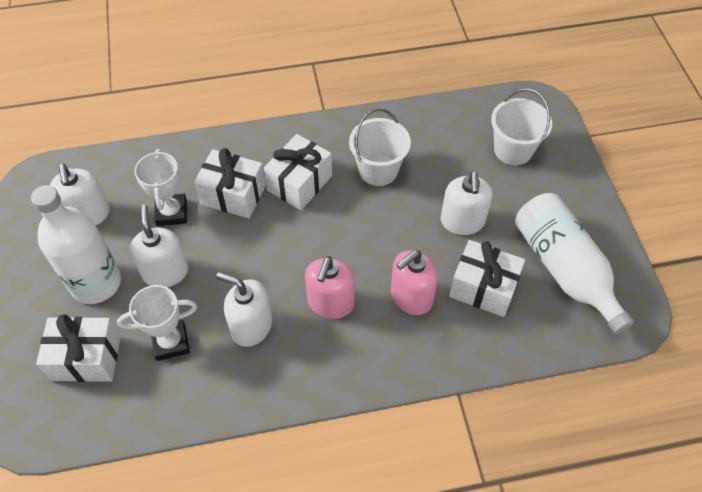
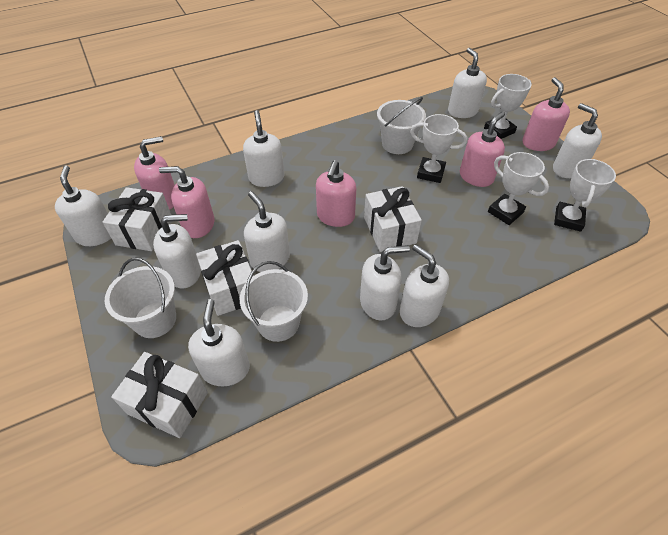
pink soap dispenser: 2 -> 5
white bottle: 2 -> 0
white bucket: 2 -> 3
white soap dispenser: 4 -> 9
white trophy: 2 -> 4

